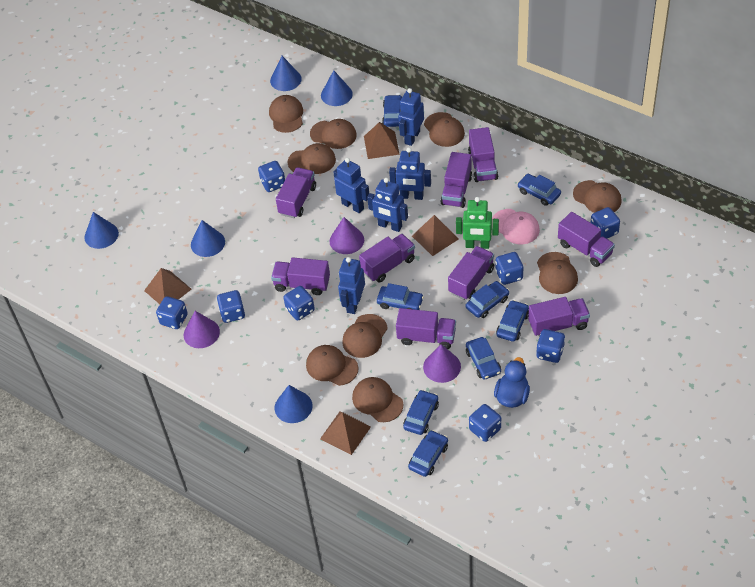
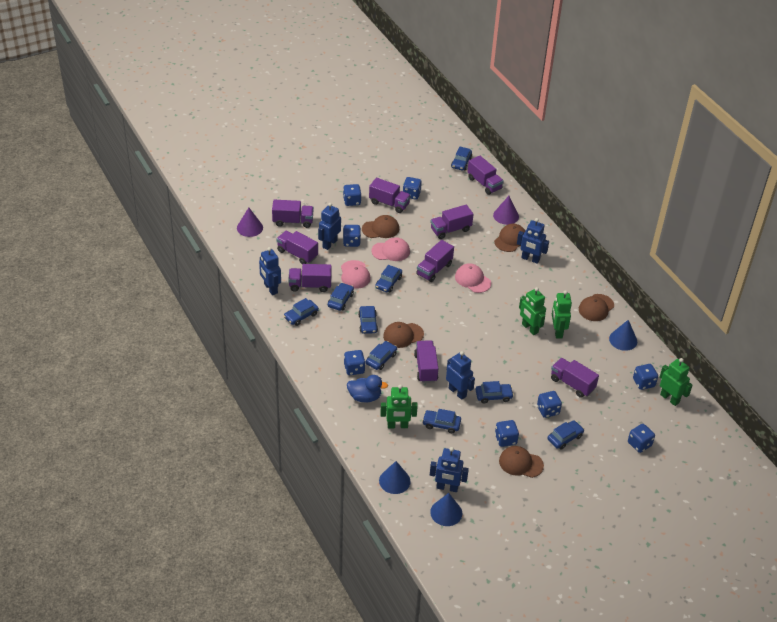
blue car: 8 -> 9
blue cone: 5 -> 3
brown cap: 9 -> 5
brown pyramid: 4 -> 0
green robot: 1 -> 4
pink cap: 1 -> 3
purple cone: 3 -> 2

